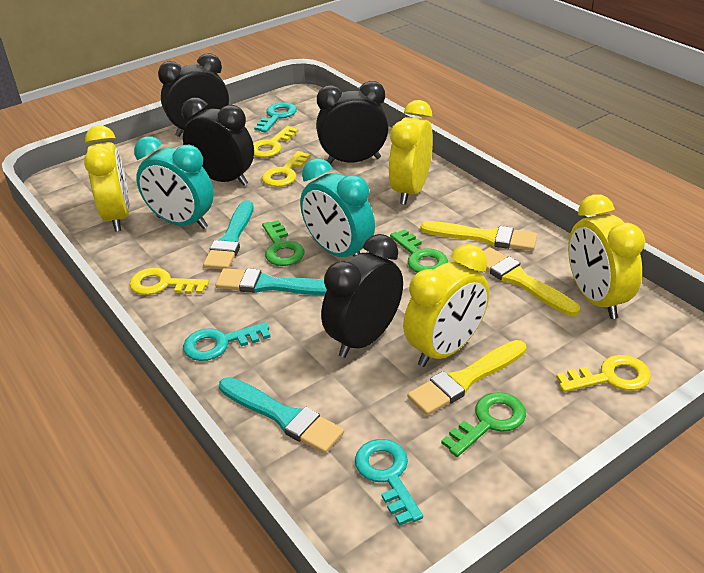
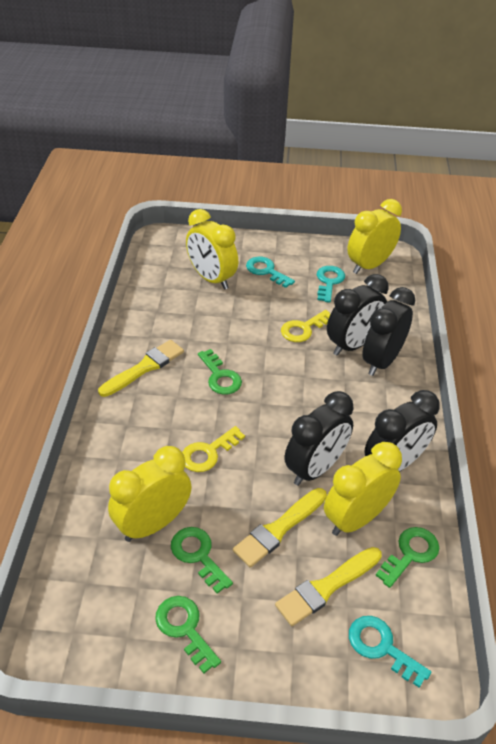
green key: 3 -> 4
turquoise brush: 3 -> 0
turquoise clock: 2 -> 0
yellow key: 4 -> 2

